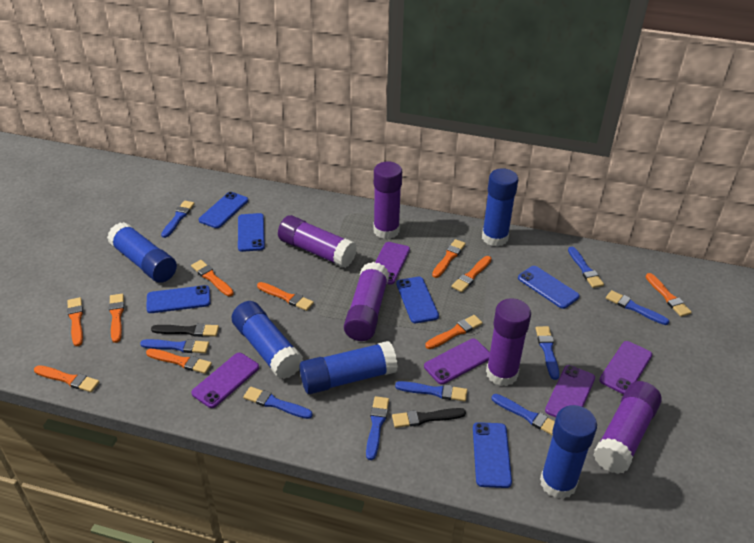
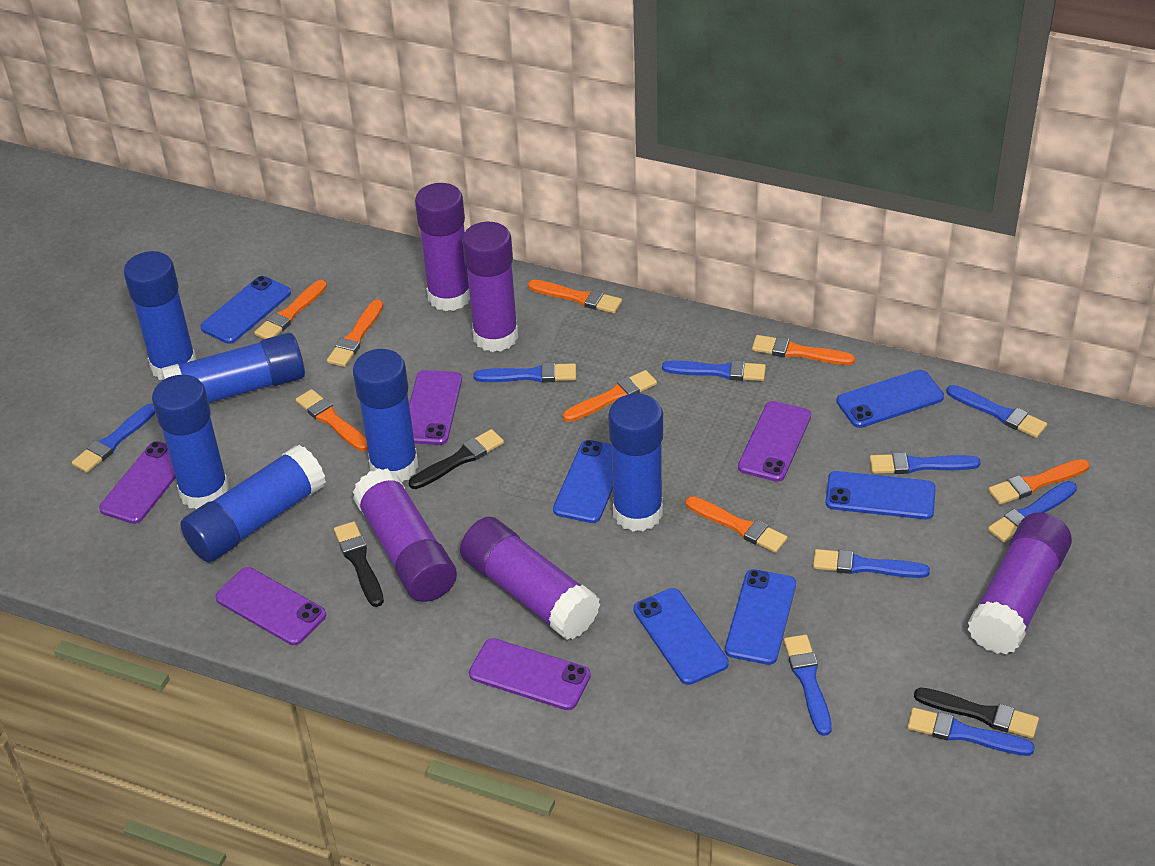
black brush: 2 -> 3
blue glue stick: 5 -> 6
orange brush: 10 -> 8

